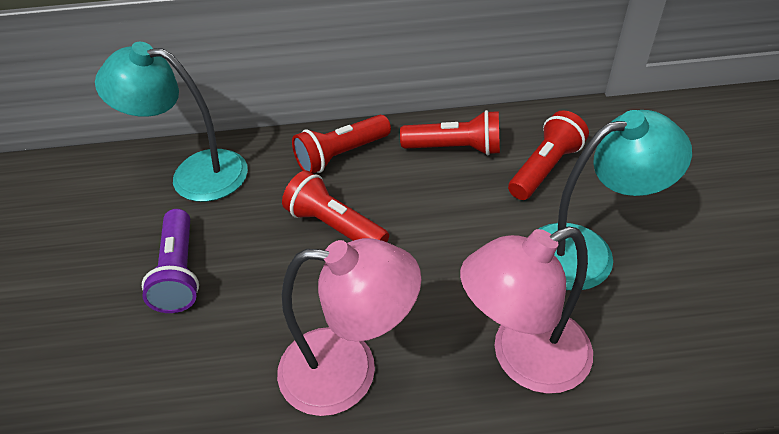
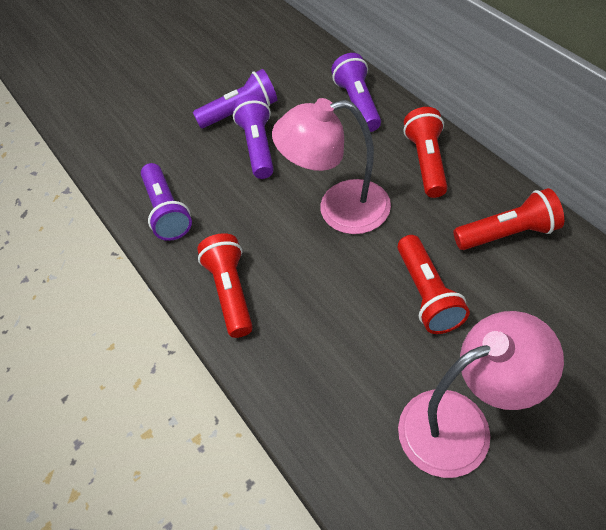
purple flashlight: 1 -> 4
turquoise lamp: 2 -> 0

